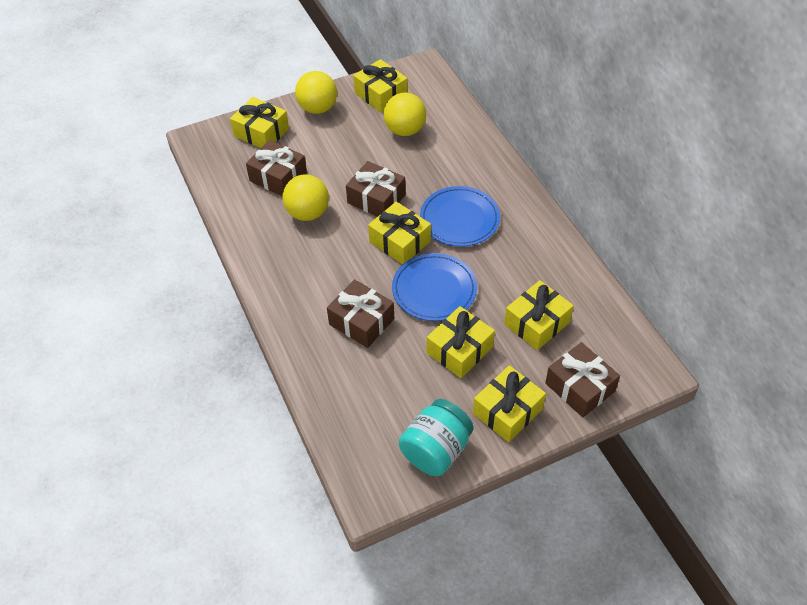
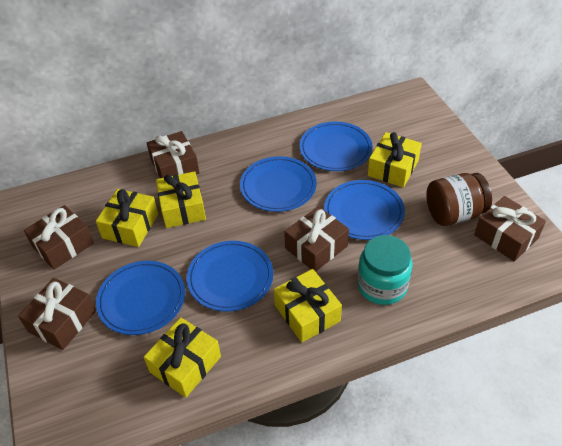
blue plate: 2 -> 5
brown gift: 4 -> 5
brown jar: 0 -> 1
yellow ball: 3 -> 0
yellow gift: 6 -> 5

